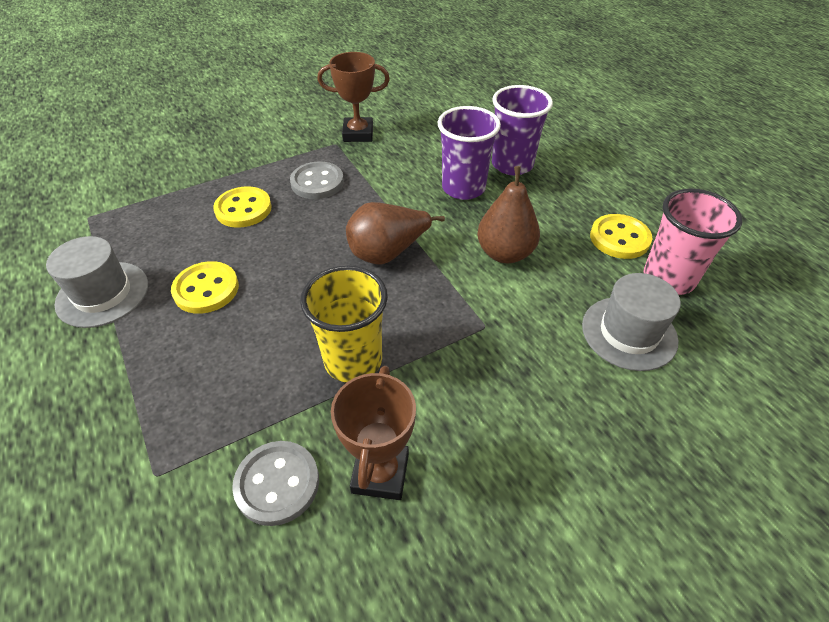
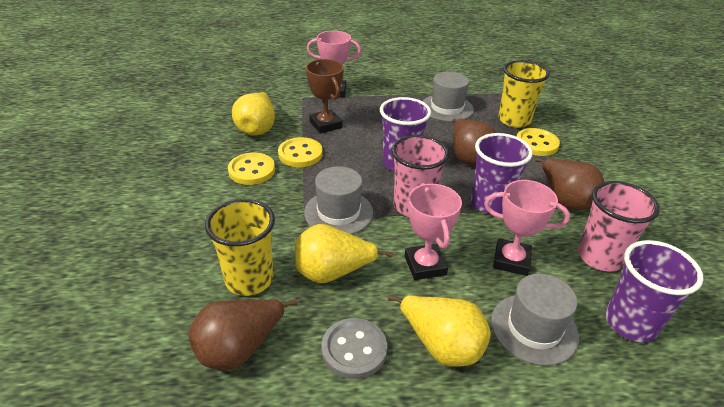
brown pear: 2 -> 3
brown trophy: 2 -> 1
grey button: 2 -> 1
grey hat: 2 -> 3
pink cup: 1 -> 2
pink trophy: 0 -> 3
purple cup: 2 -> 3
yellow cup: 1 -> 2
yellow pear: 0 -> 3

